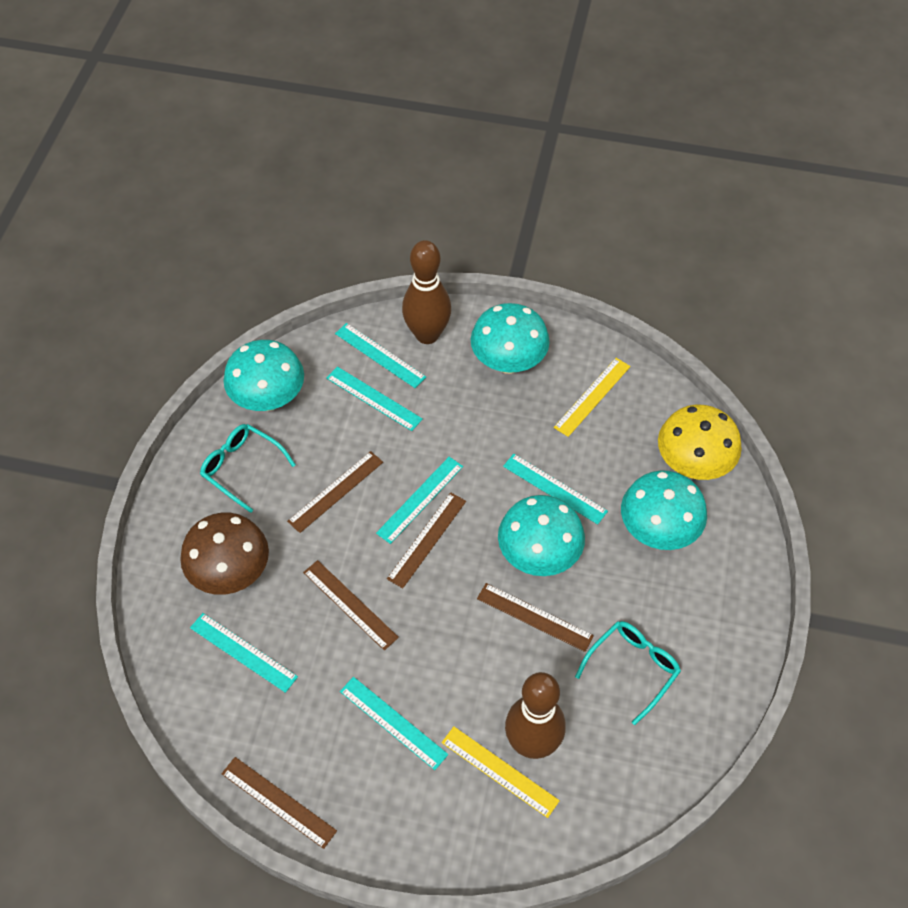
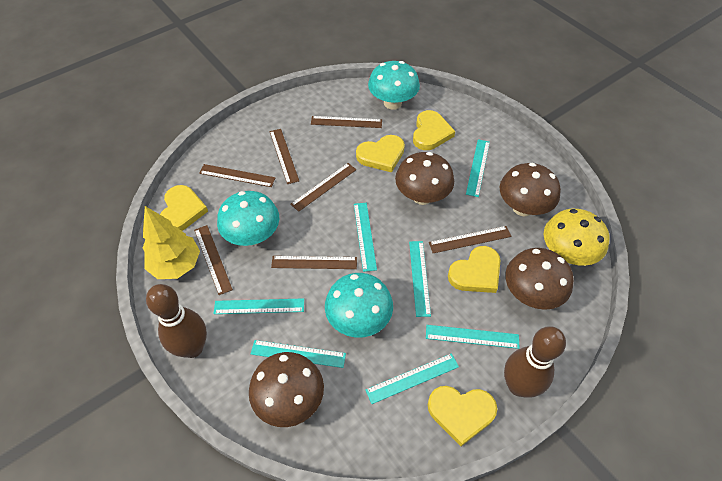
brown mushroom: 1 -> 4
brown ruler: 5 -> 7
turquoise glasses: 2 -> 0
turquoise mushroom: 4 -> 3
turquoise ruler: 6 -> 7
yellow heart: 0 -> 5
yellow ruler: 2 -> 0
yellow tree: 0 -> 1

